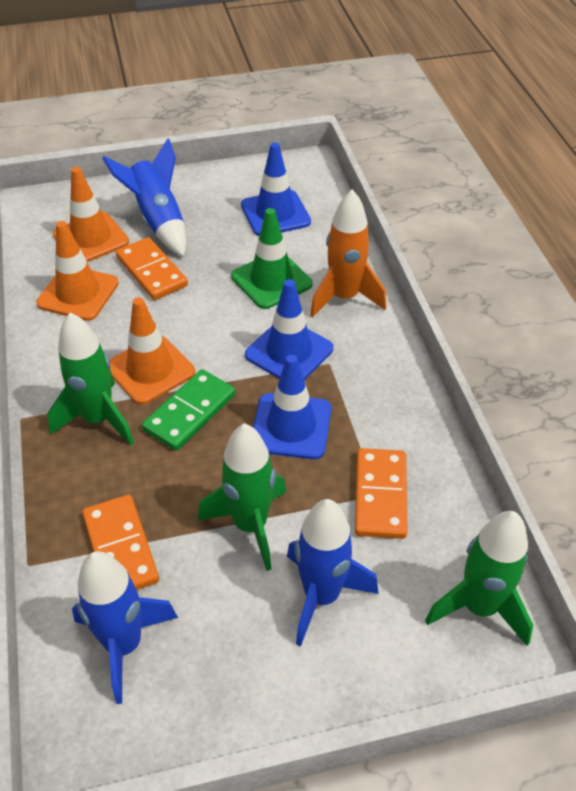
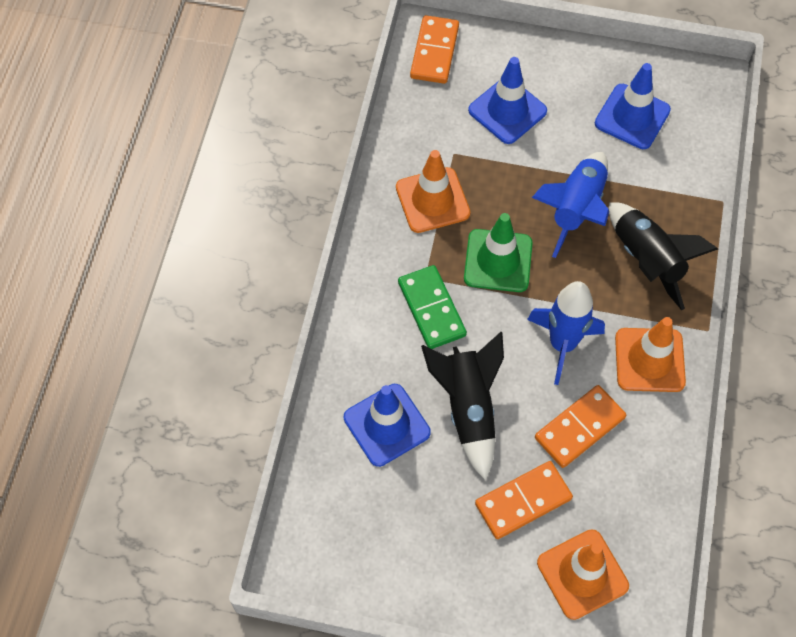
black rocket: 0 -> 2
blue rocket: 3 -> 2
green rocket: 3 -> 0
orange rocket: 1 -> 0

